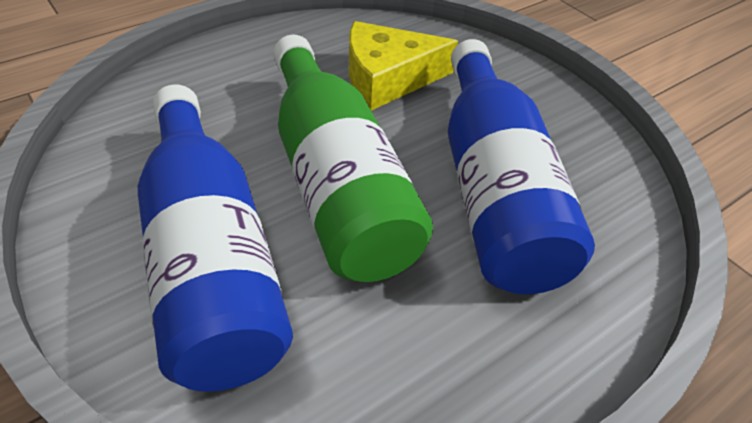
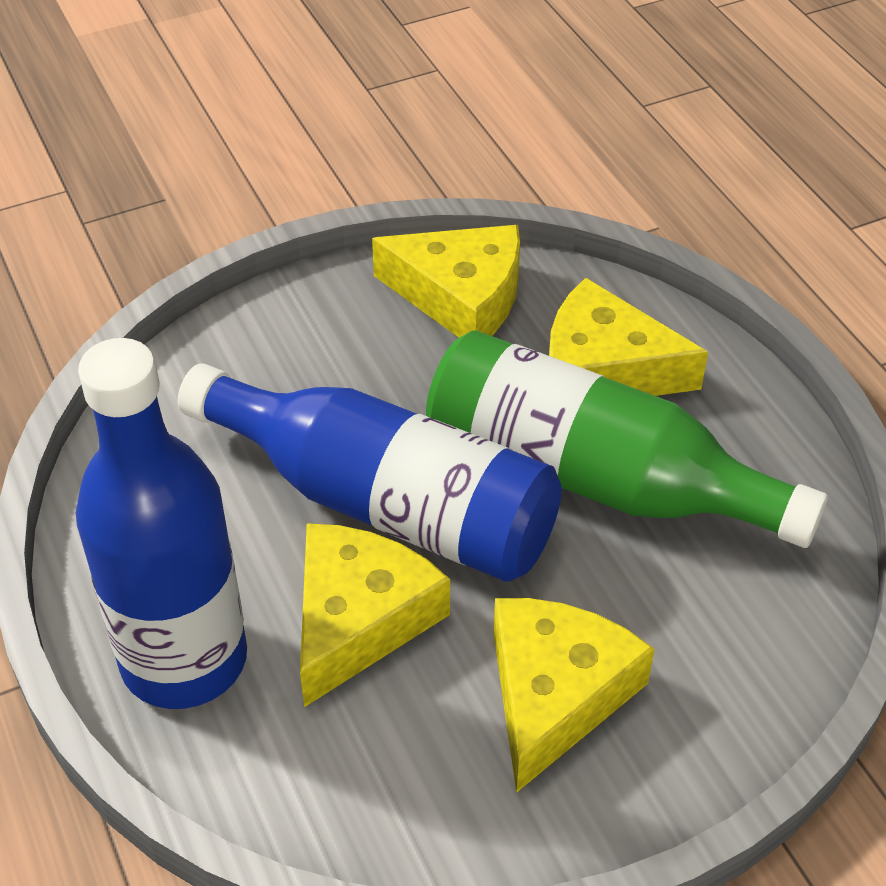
yellow cheese: 1 -> 4

